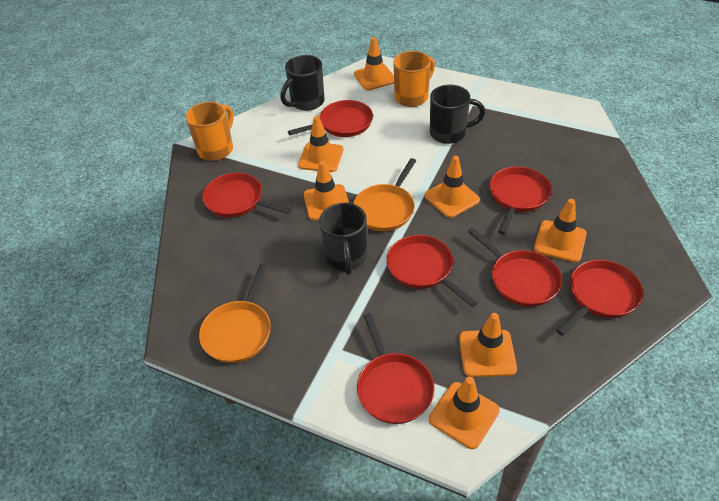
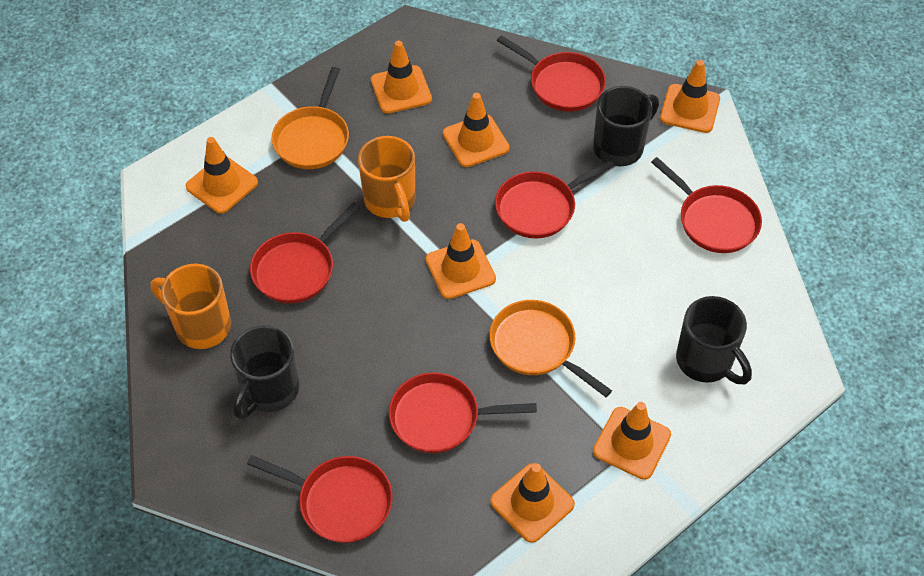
red pan: 7 -> 6

